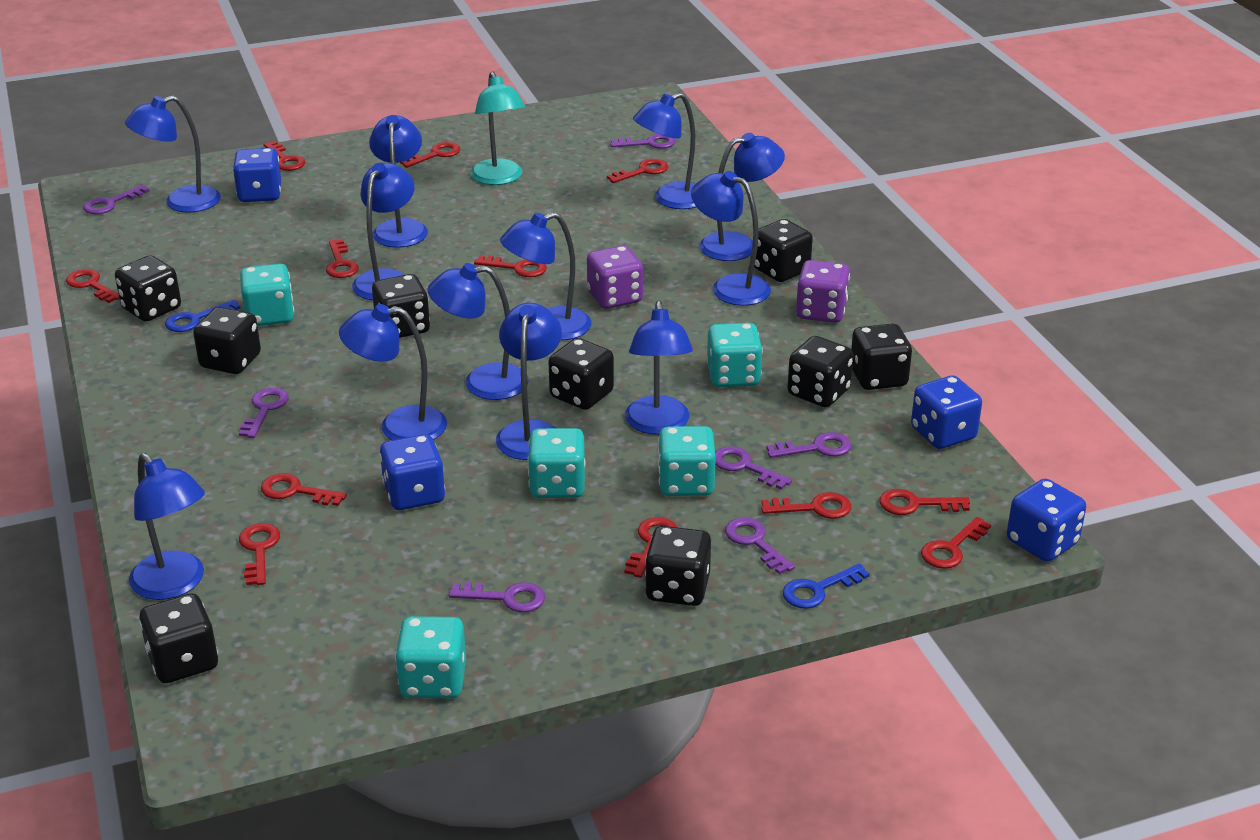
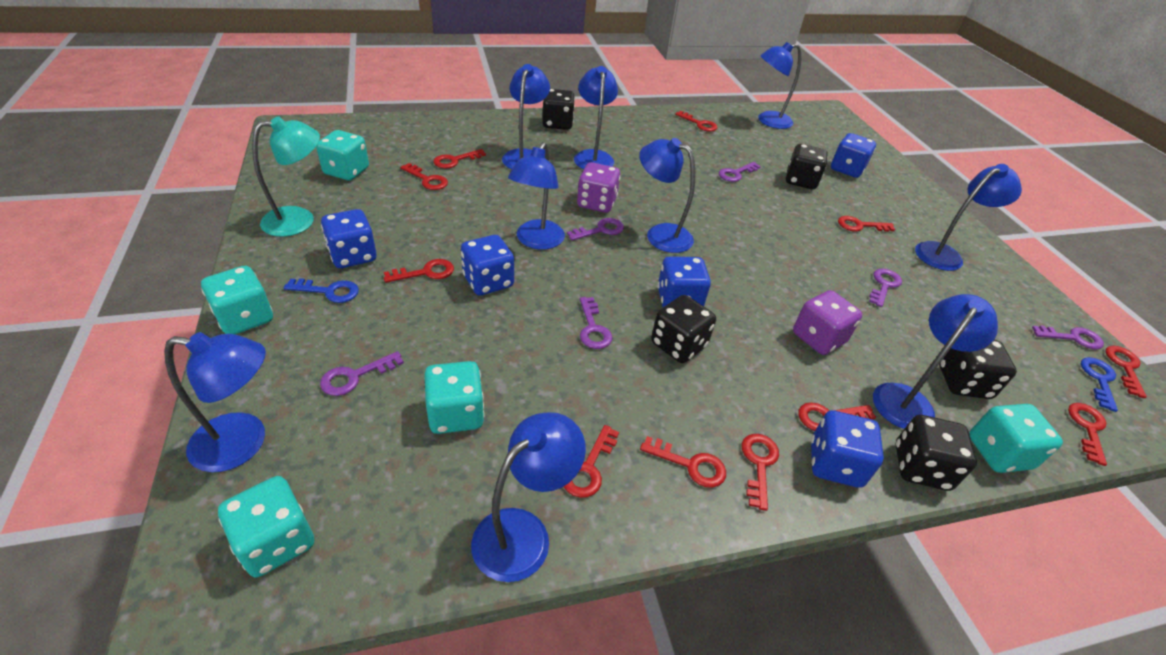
black dice: 9 -> 5
blue dice: 4 -> 5
blue lamp: 12 -> 9
purple key: 7 -> 6
red key: 12 -> 11

